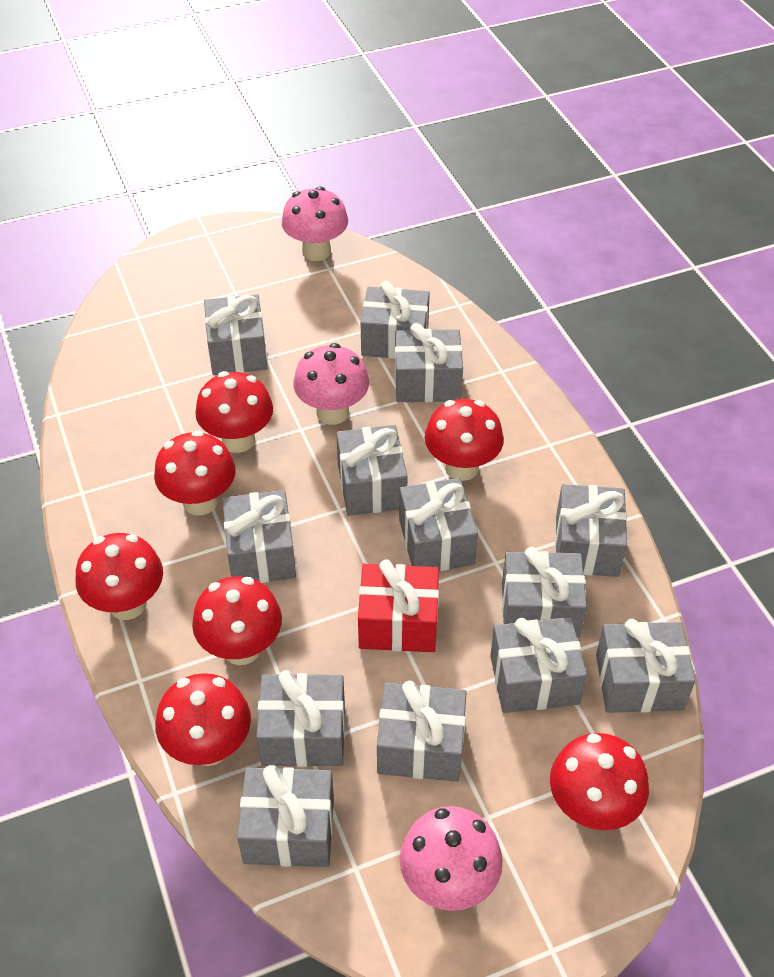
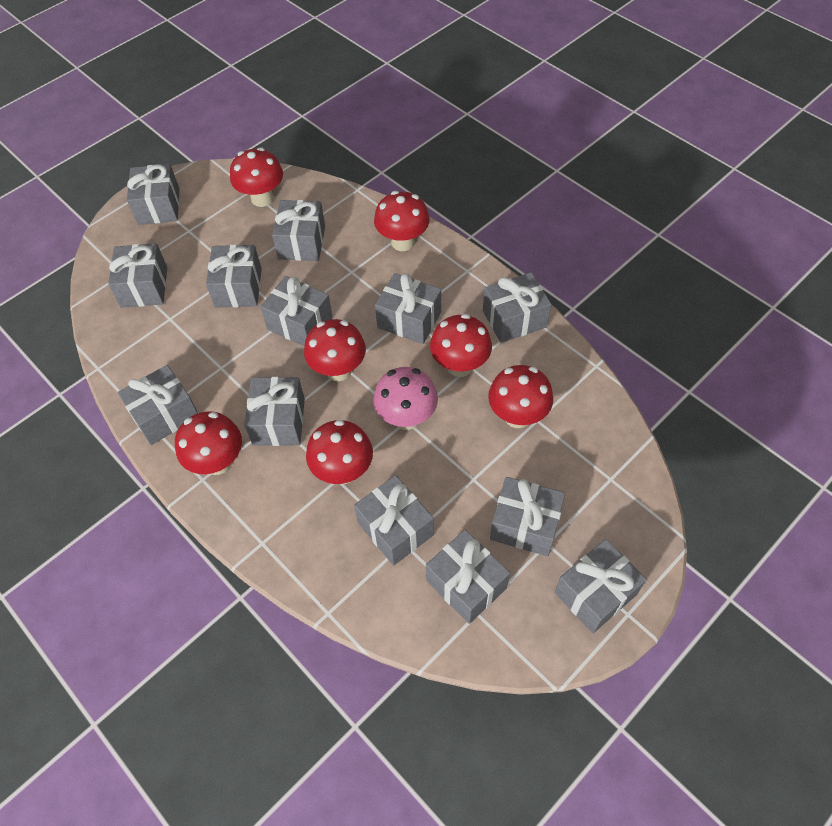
pink mushroom: 3 -> 1
red gift: 1 -> 0

